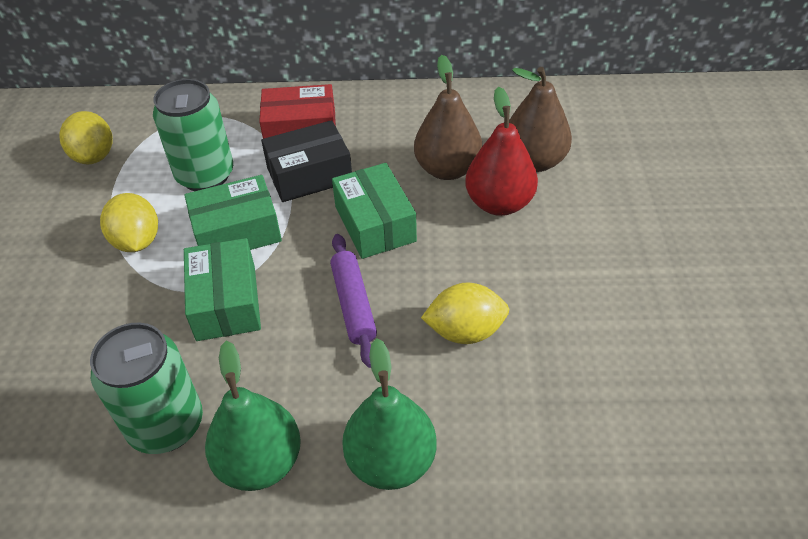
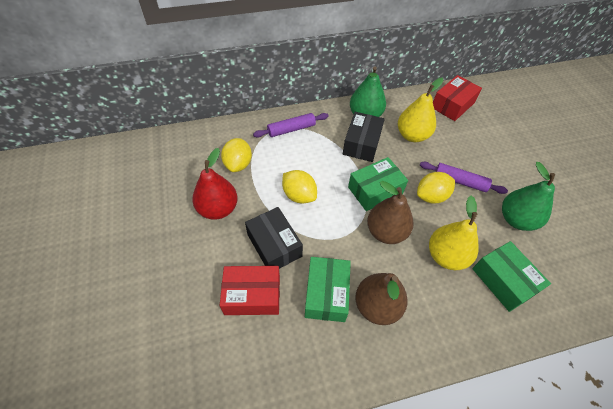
black box: 1 -> 2
green can: 2 -> 0
purple rolling pin: 1 -> 2
red box: 1 -> 2
yellow pear: 0 -> 2

